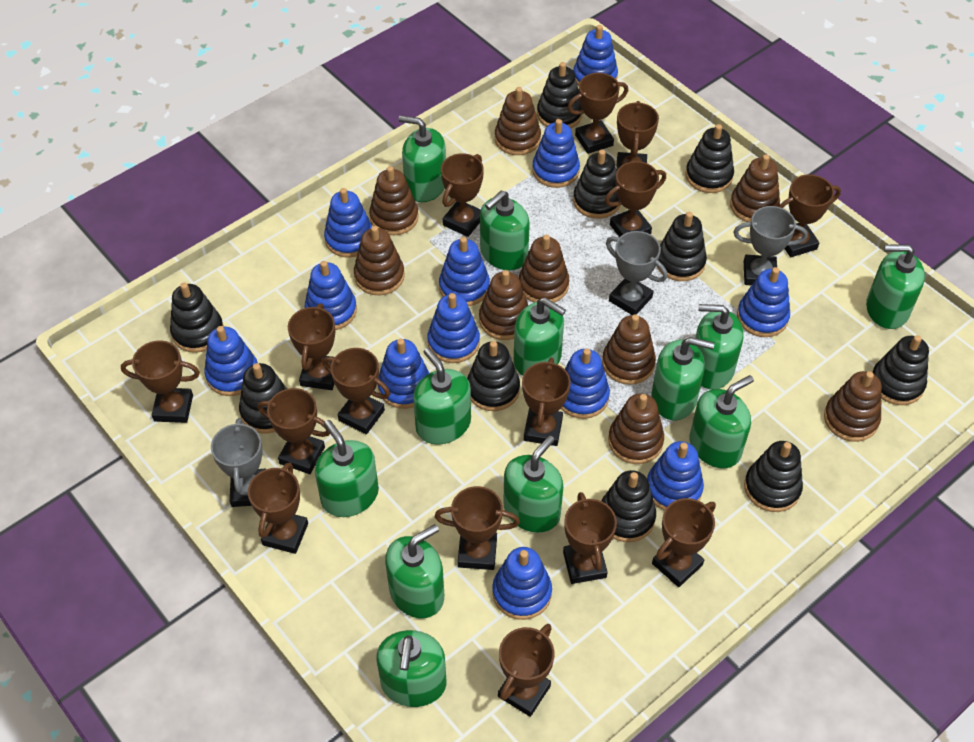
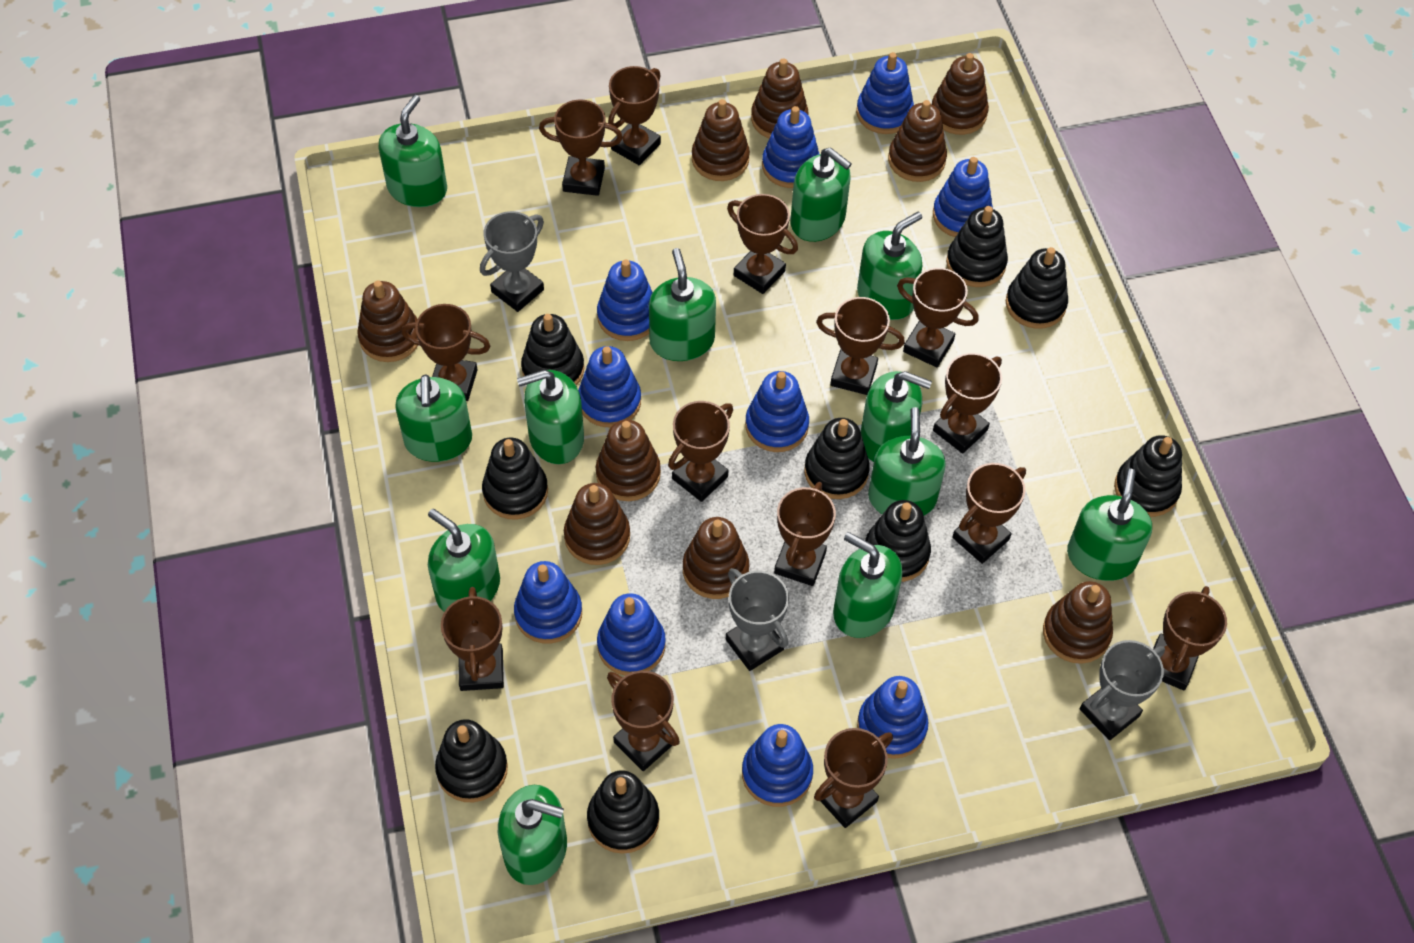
black stacking toy: 10 -> 9
blue stacking toy: 12 -> 10
brown trophy: 15 -> 14

